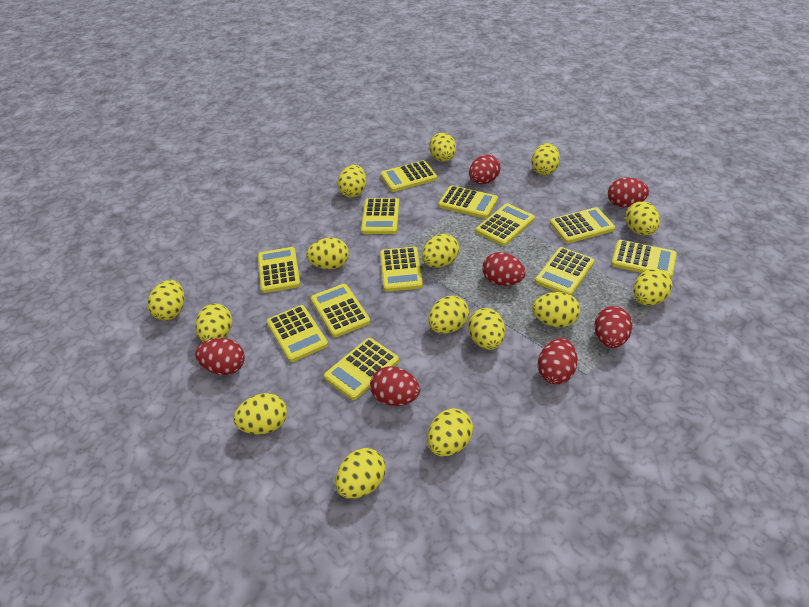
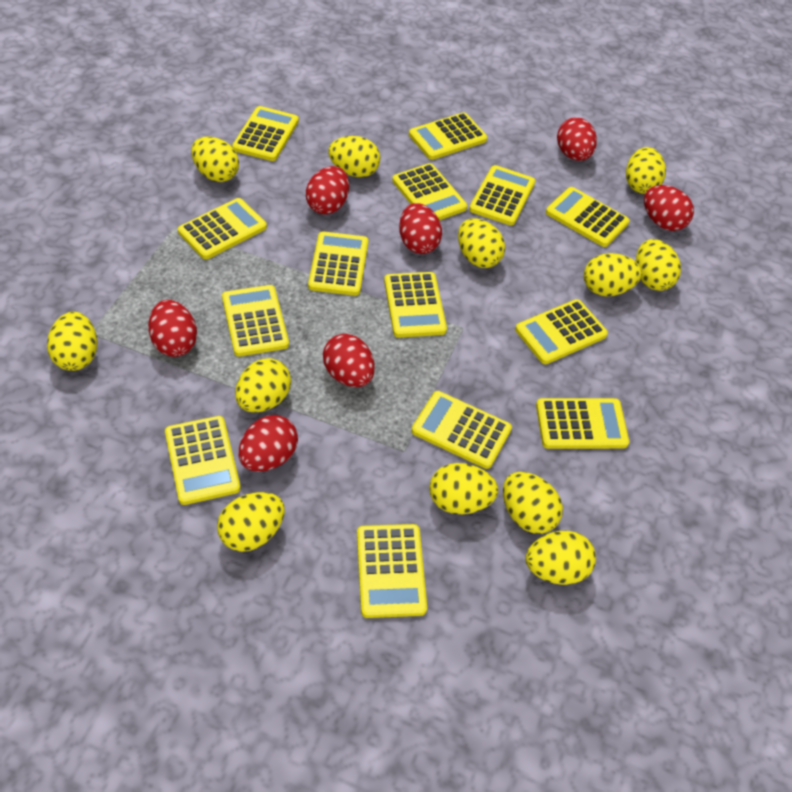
yellow calculator: 12 -> 14
yellow egg: 15 -> 12

